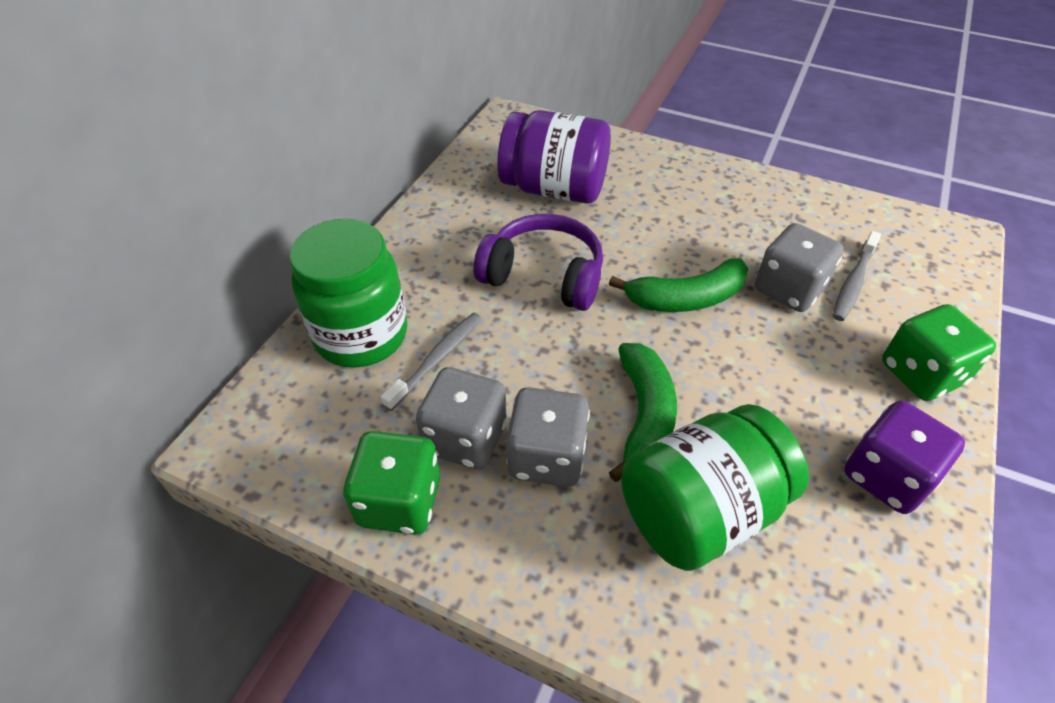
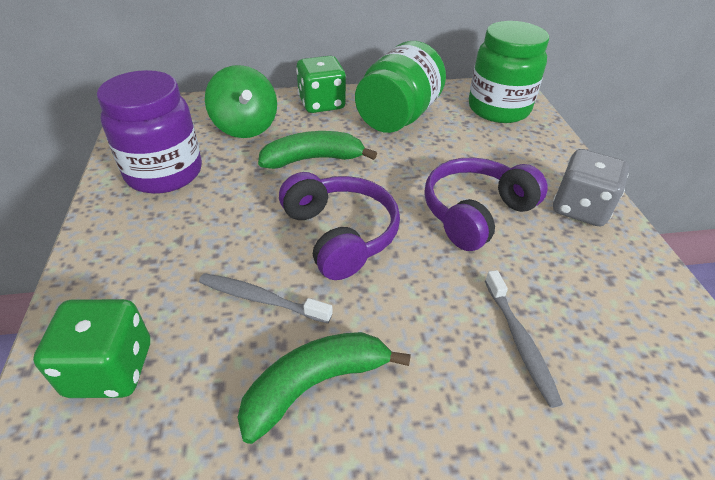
green spinning top: 0 -> 1
grey dice: 3 -> 1
purple dice: 1 -> 0
purple headphones: 1 -> 2

